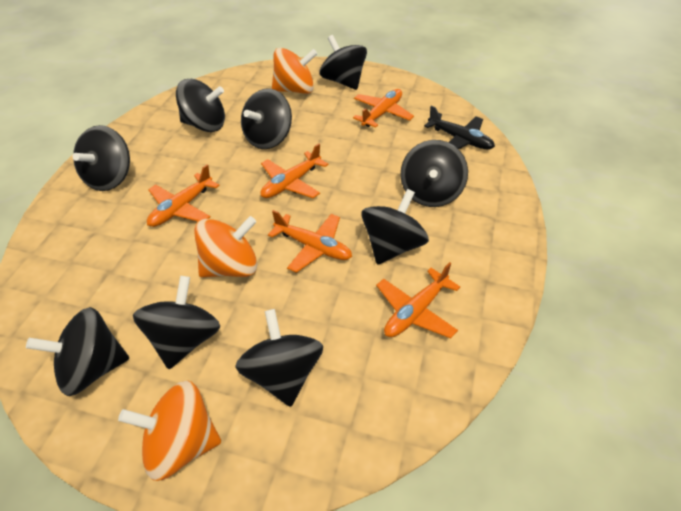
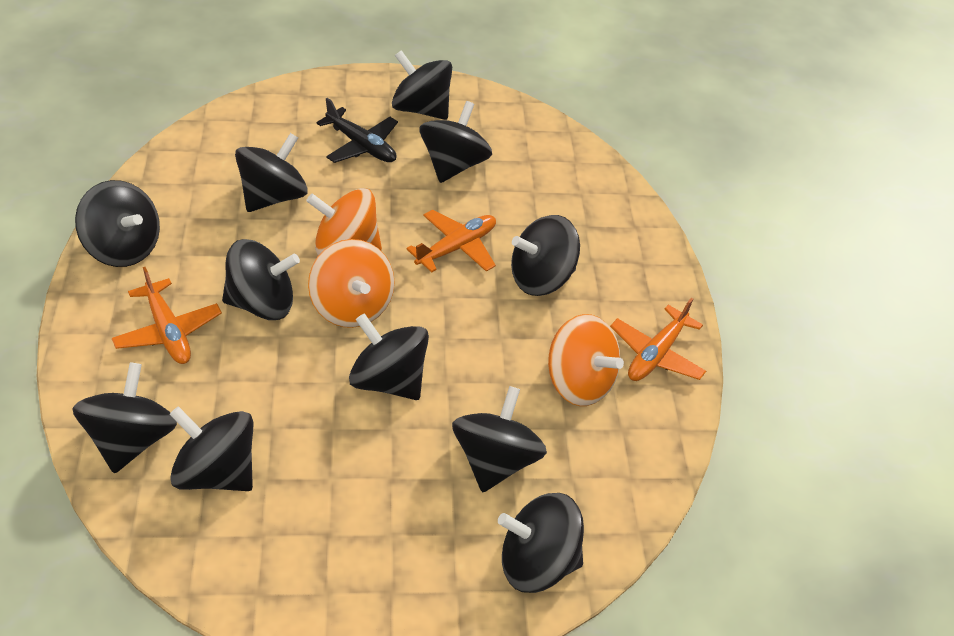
black spinning top: 9 -> 11
orange plane: 5 -> 3

